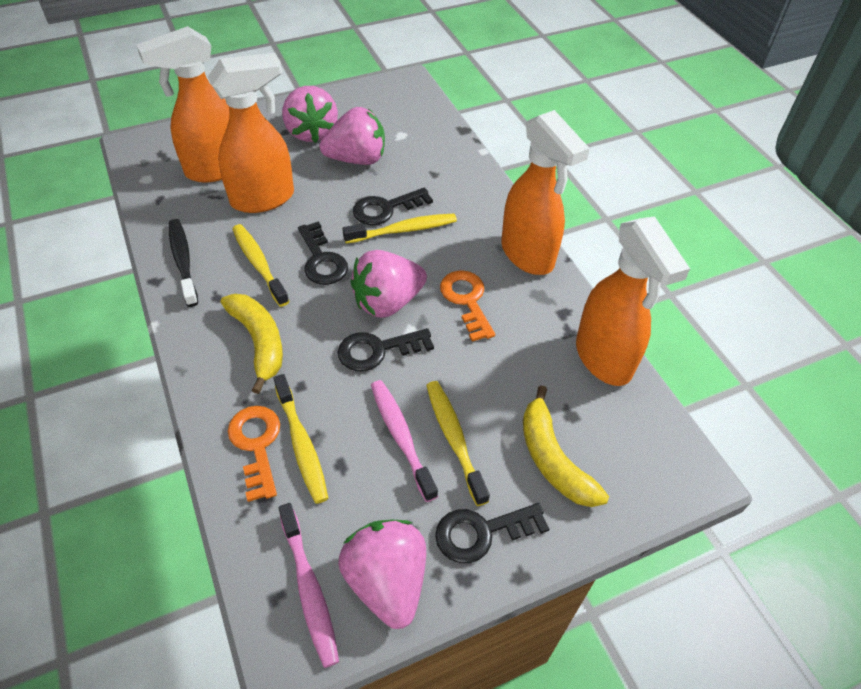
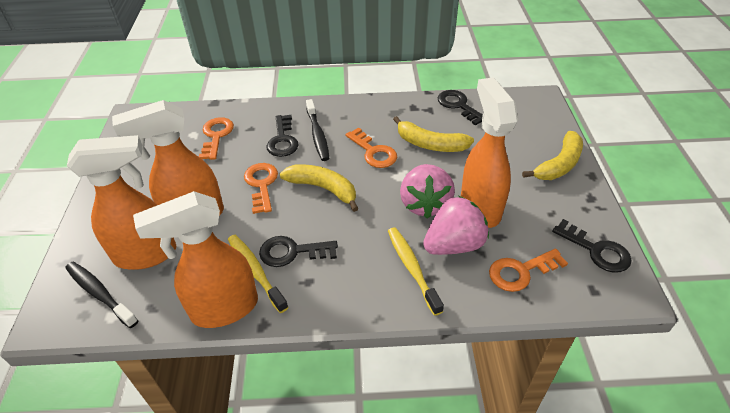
black toothbrush: 1 -> 2
orange key: 2 -> 4
pink strawberry: 4 -> 2
pink toothbrush: 2 -> 0
yellow banana: 2 -> 3
yellow toothbrush: 4 -> 2

